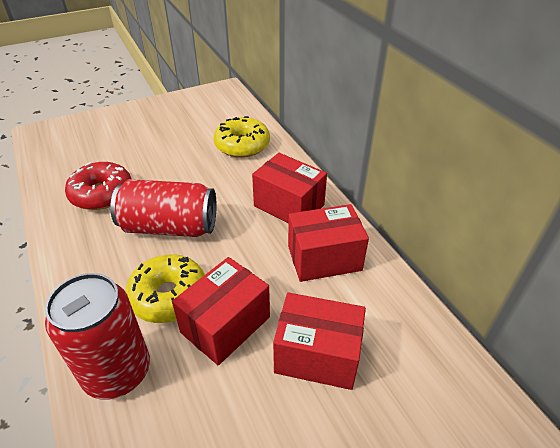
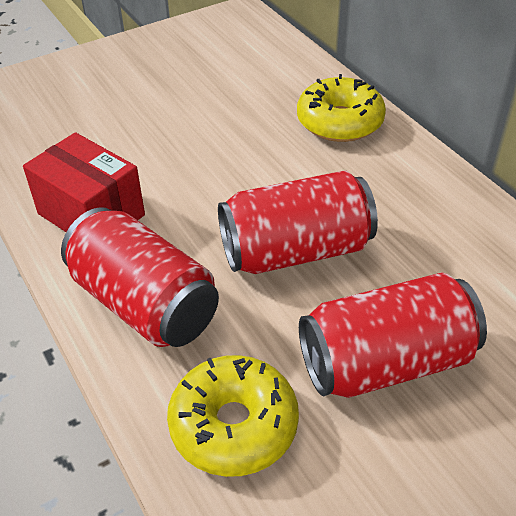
red box: 4 -> 1
red can: 2 -> 3
red donut: 1 -> 0

